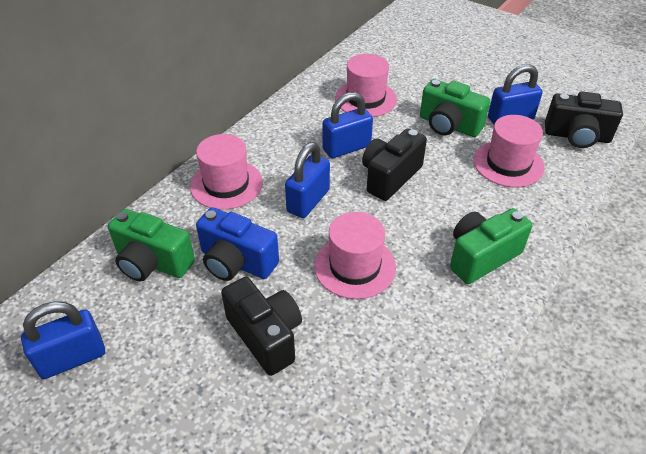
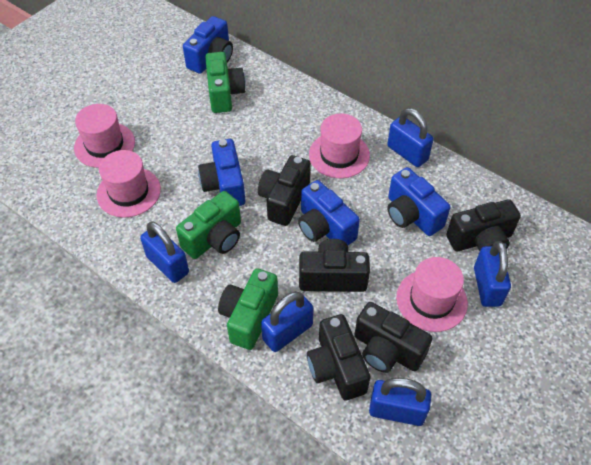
black camera: 3 -> 5
blue camera: 1 -> 4
blue padlock: 4 -> 5

